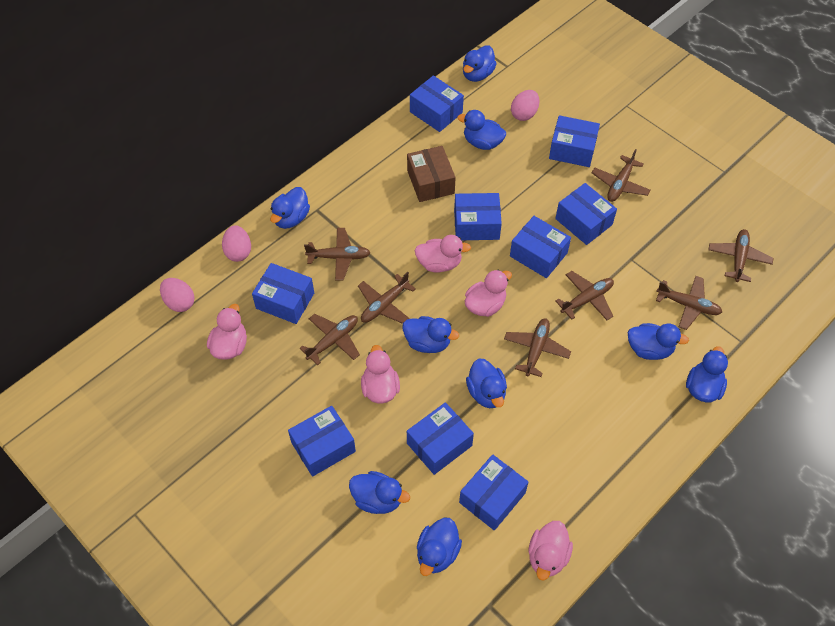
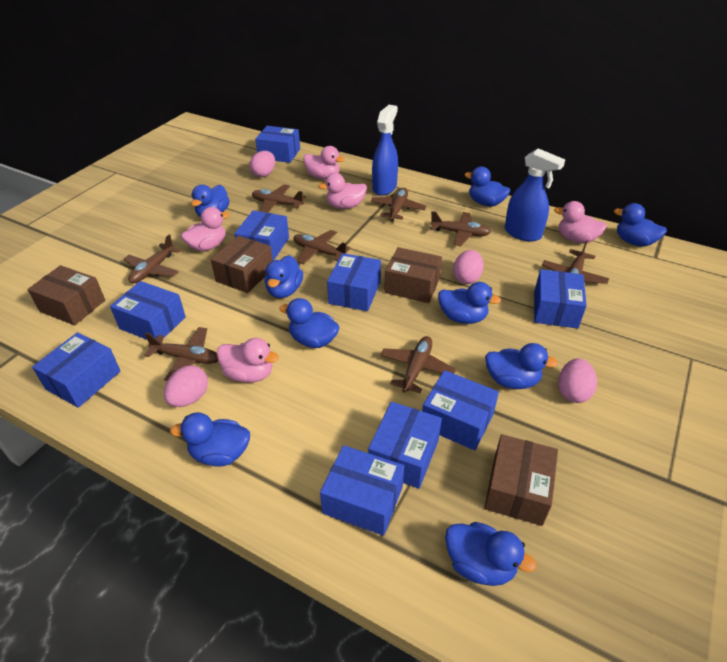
blue spray bottle: 0 -> 2
brown box: 1 -> 4
pink egg: 3 -> 4

